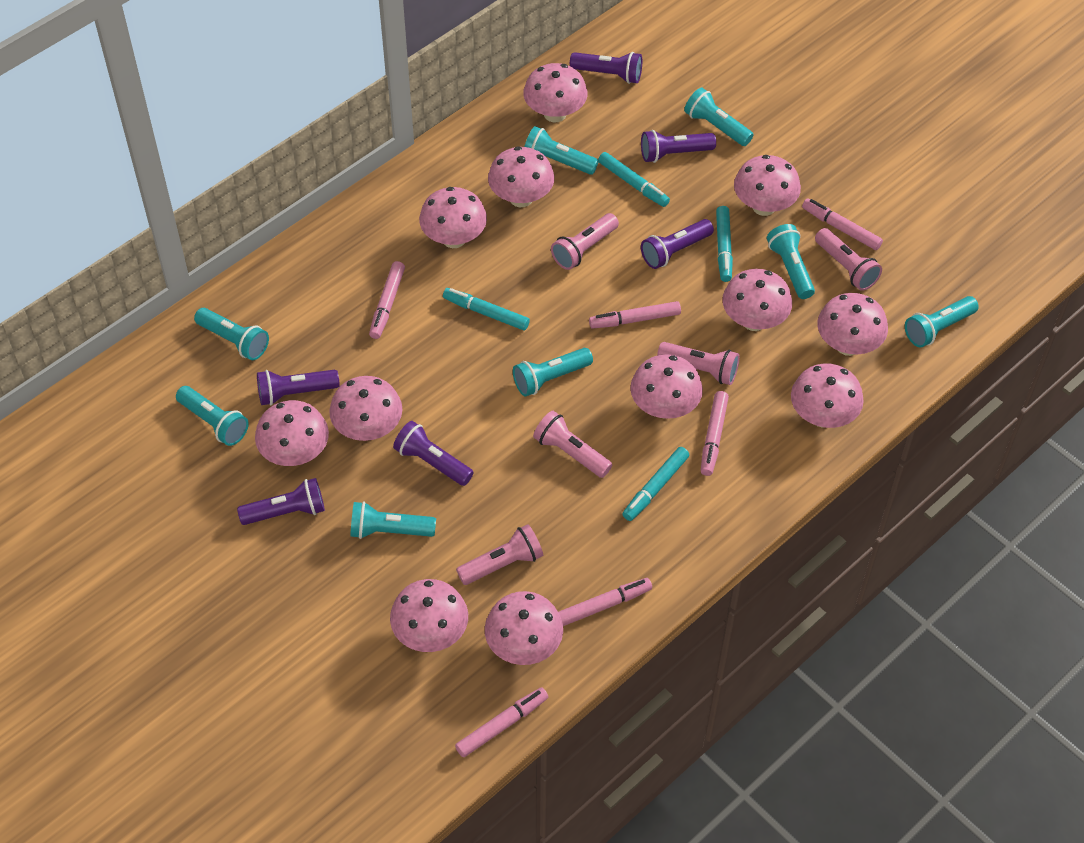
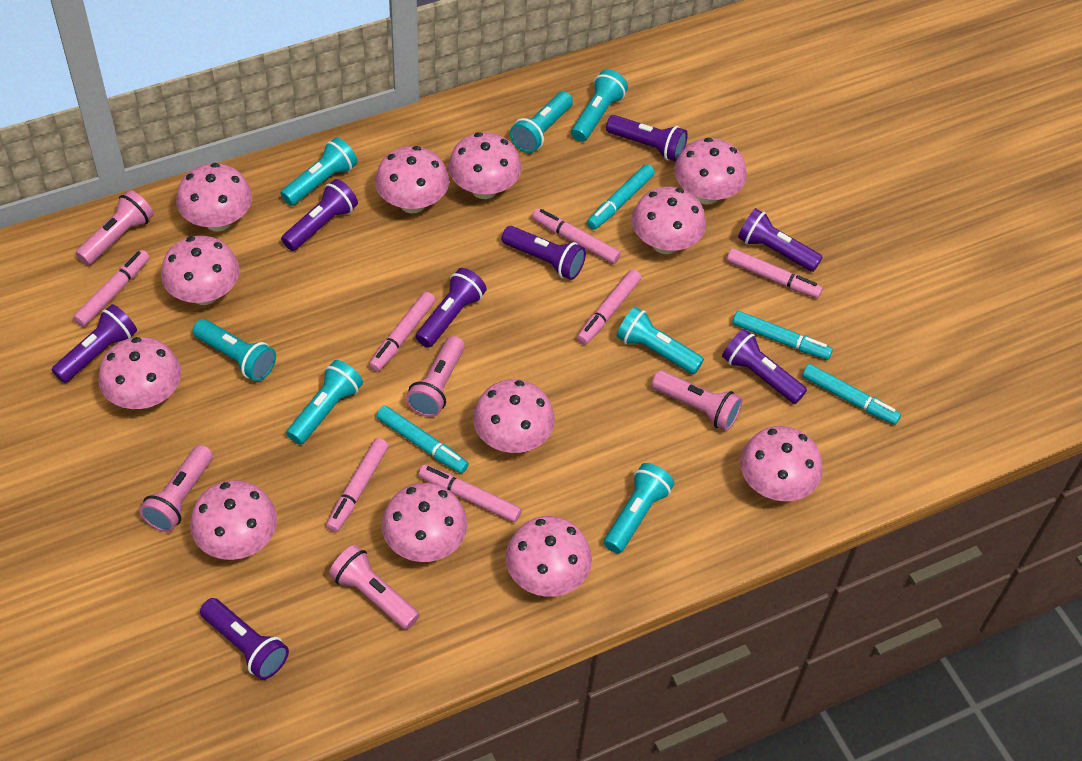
pink marker: 6 -> 7
purple flashlight: 6 -> 8
turquoise flashlight: 8 -> 7

